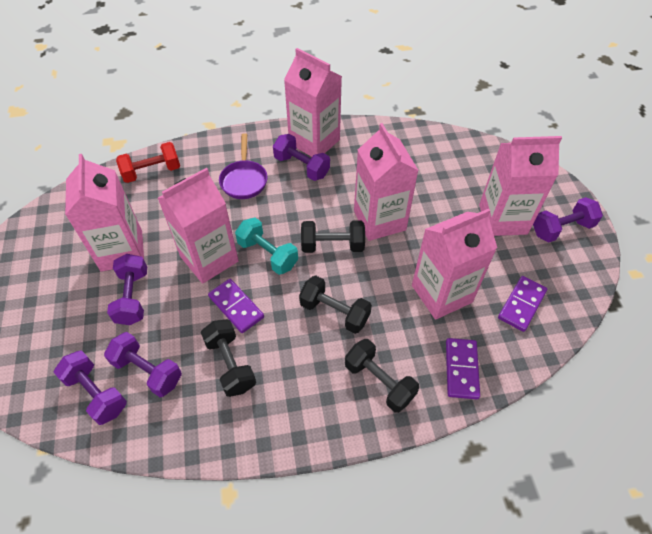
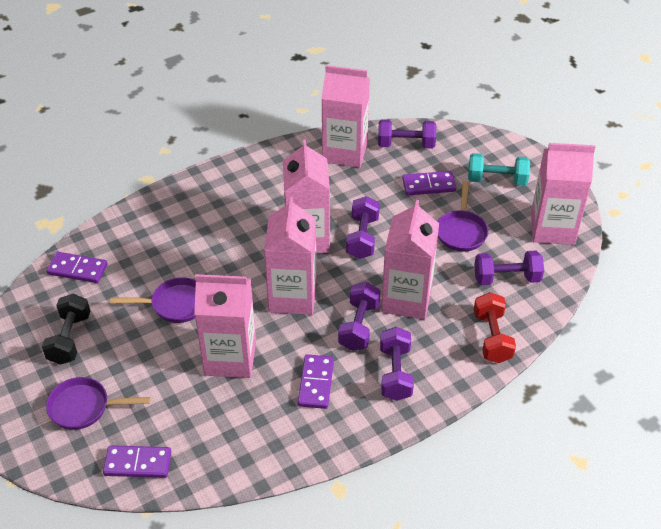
black dumbbell: 4 -> 1
purple domino: 3 -> 4
purple pan: 1 -> 3

